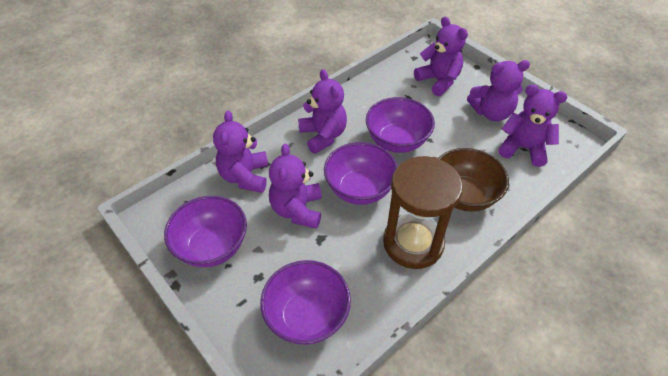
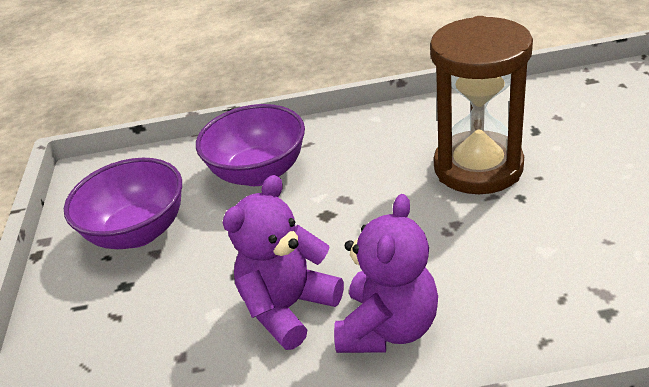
brown bowl: 1 -> 0
purple bowl: 4 -> 2
purple teddy bear: 6 -> 2

